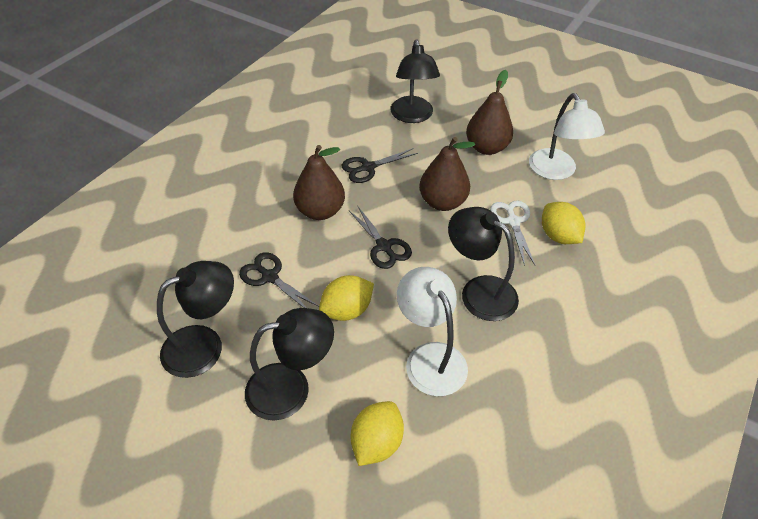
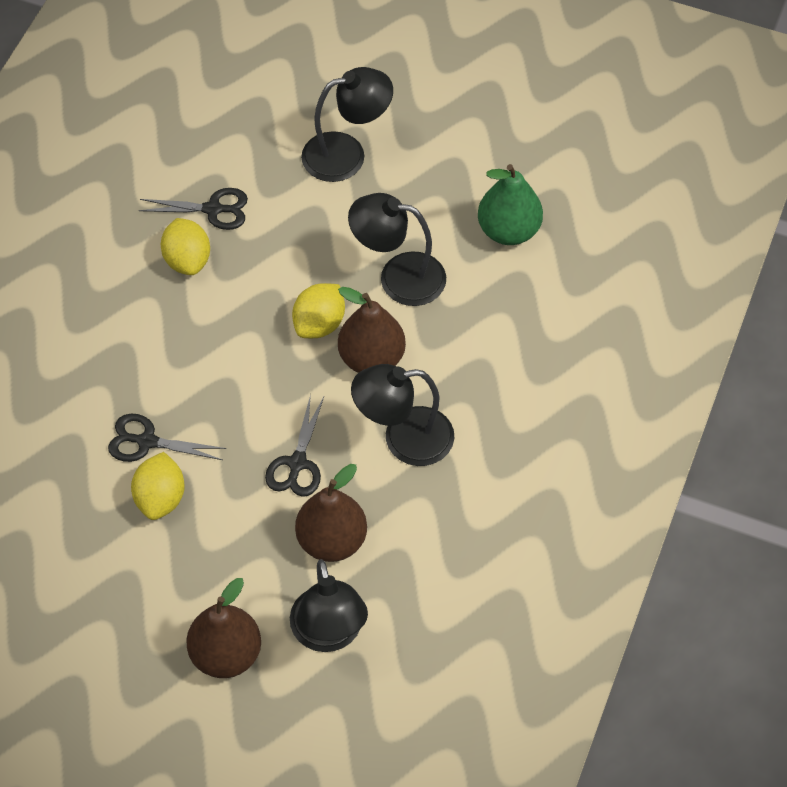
green pear: 0 -> 1
white lamp: 2 -> 0
white scissors: 1 -> 0

